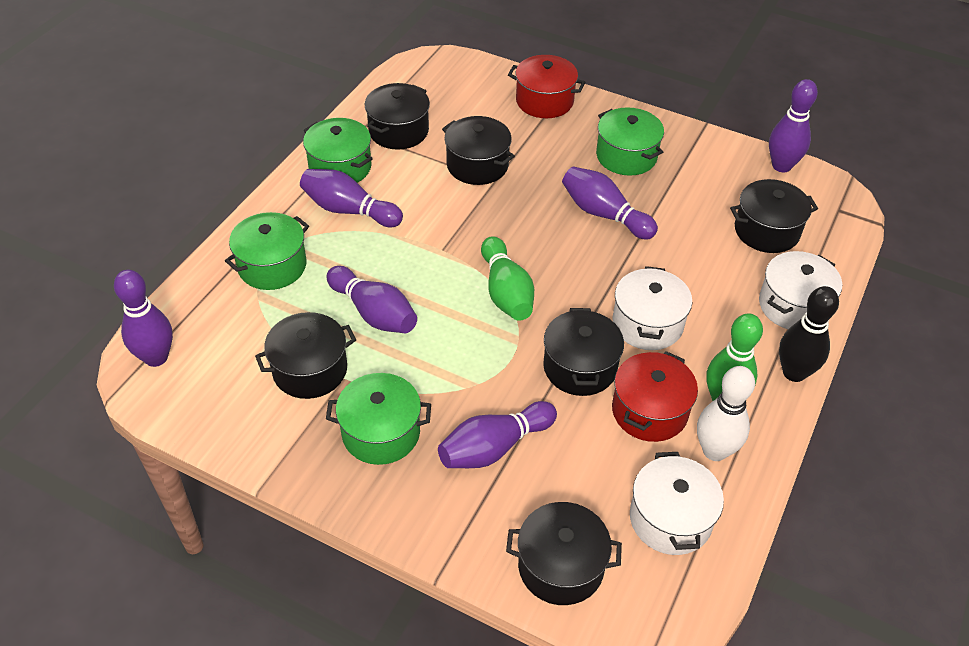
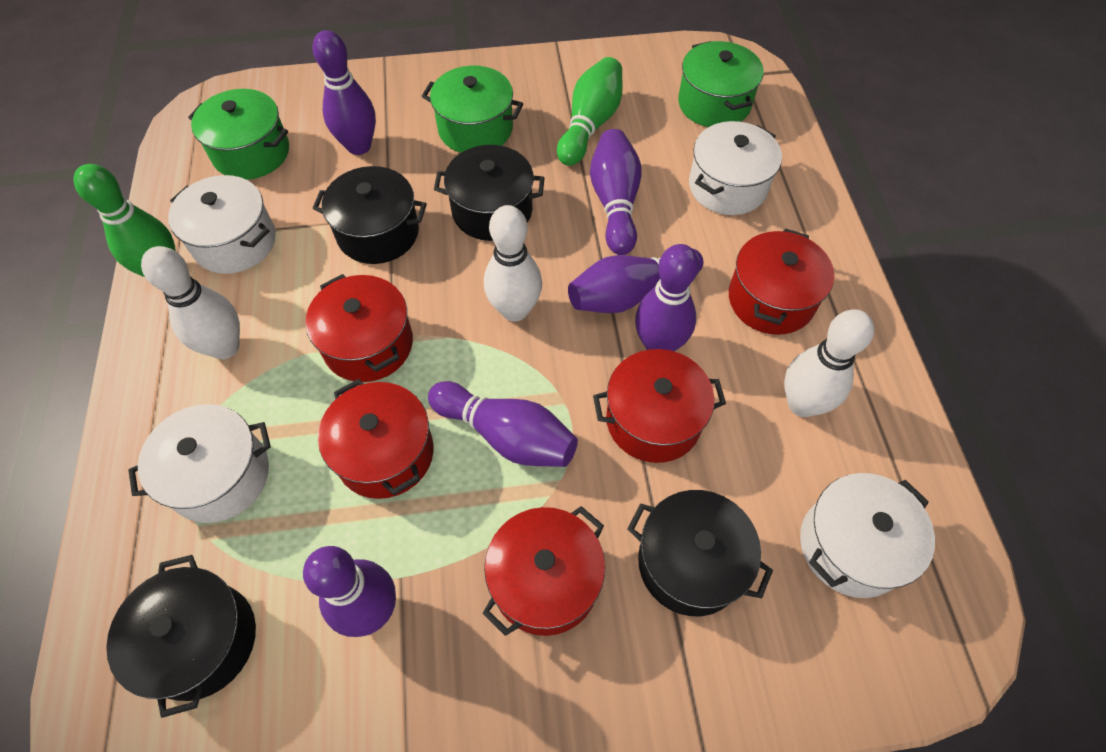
black bowling pin: 1 -> 0
black pot: 6 -> 4
green pot: 4 -> 3
red pot: 2 -> 5
white bowling pin: 1 -> 3
white pot: 3 -> 4

